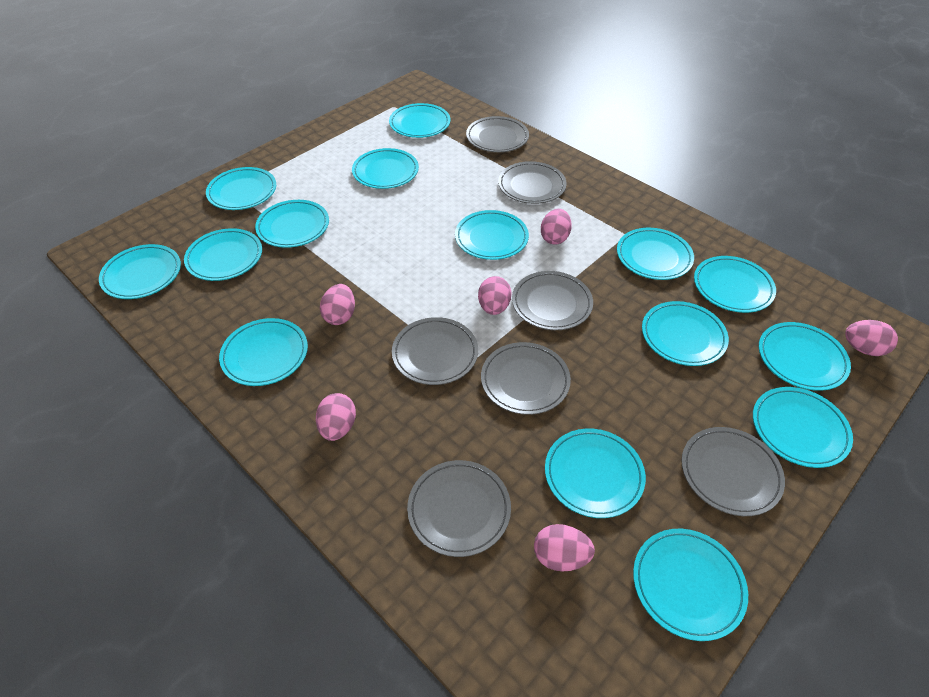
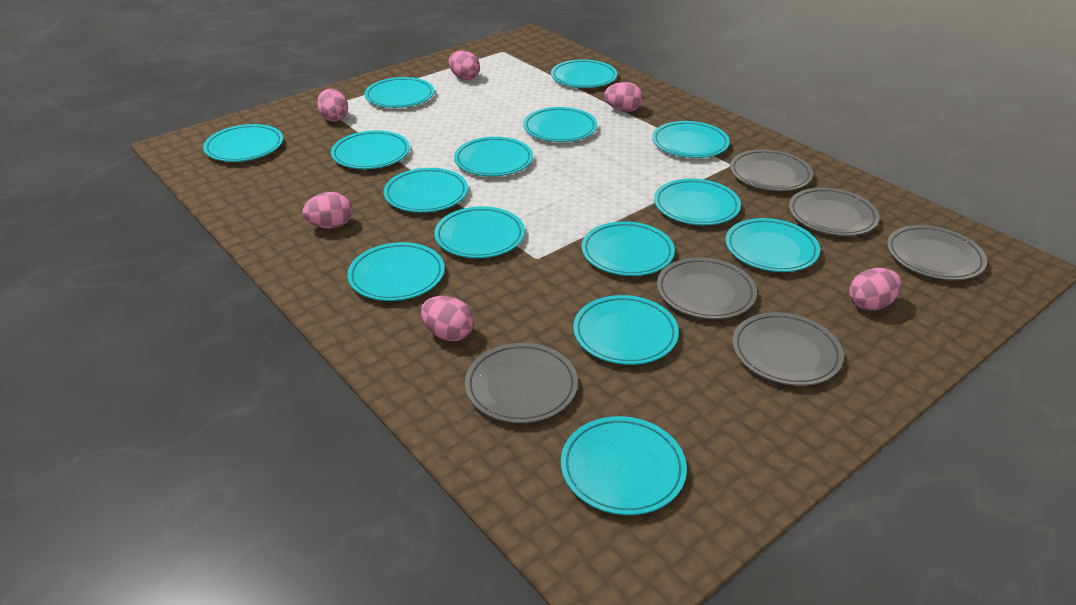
grey plate: 7 -> 6

